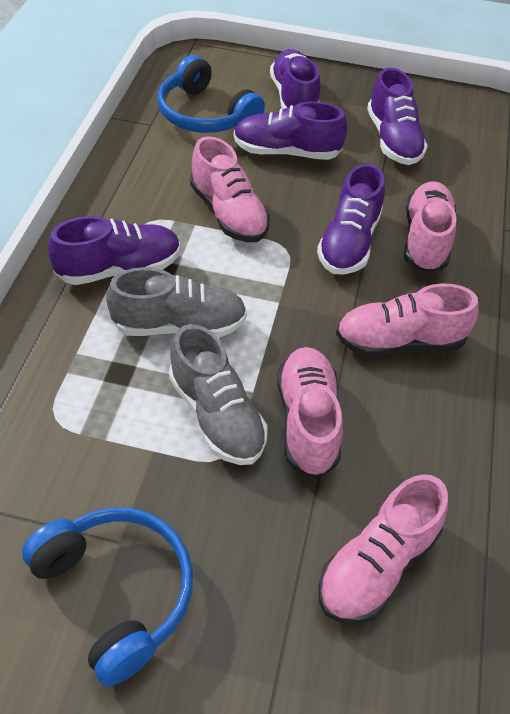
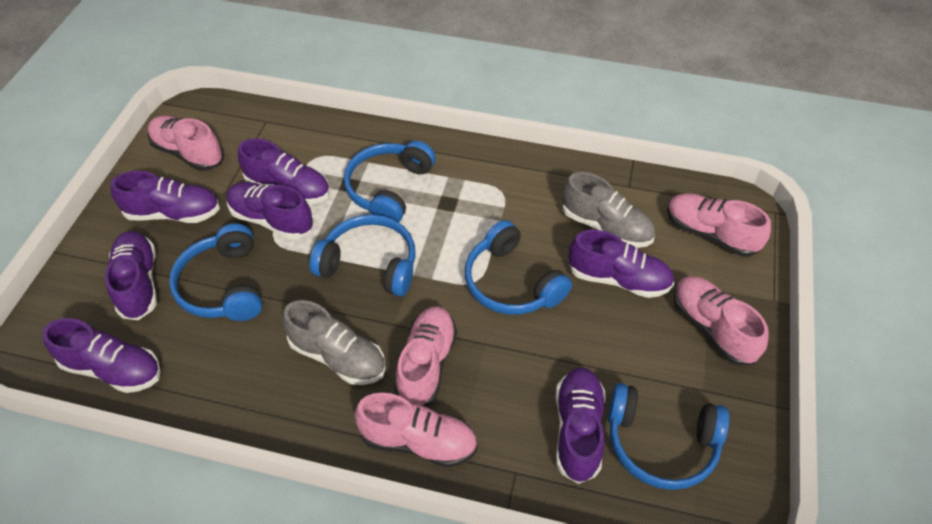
blue headphones: 2 -> 5
purple shoe: 5 -> 7

